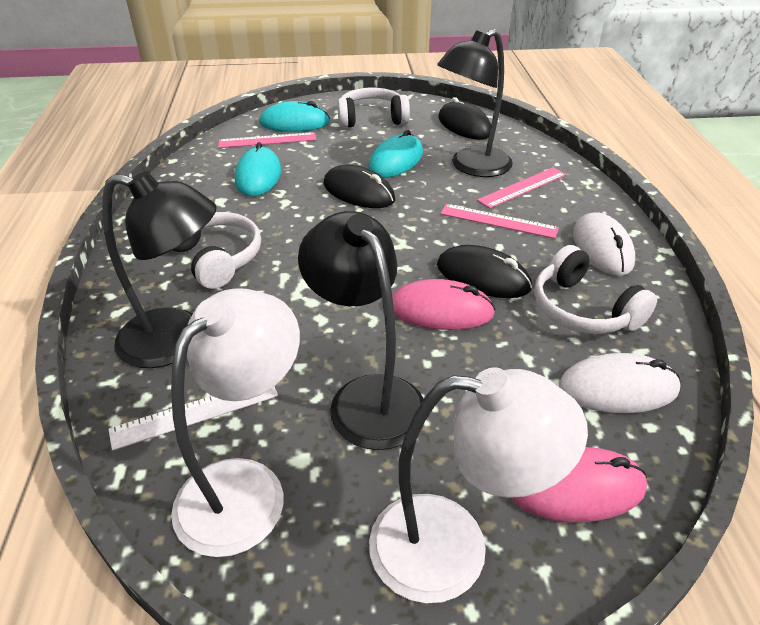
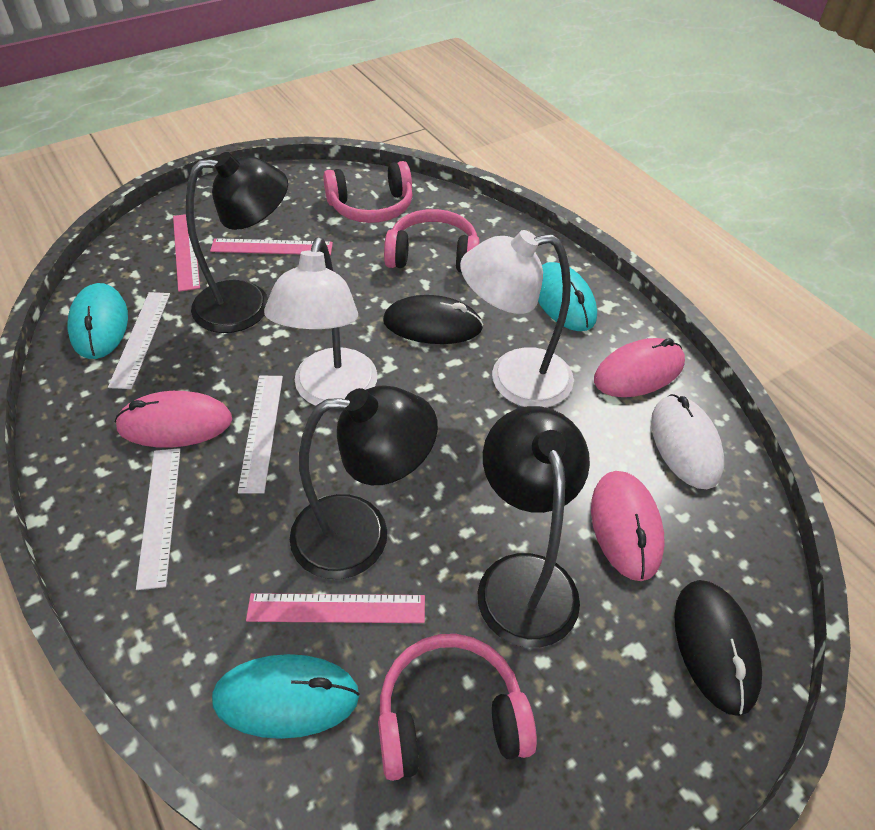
black mouse: 3 -> 2
pink headphones: 0 -> 3
pink mouse: 2 -> 3
white headphones: 3 -> 0
white mouse: 2 -> 1
white ruler: 1 -> 3

